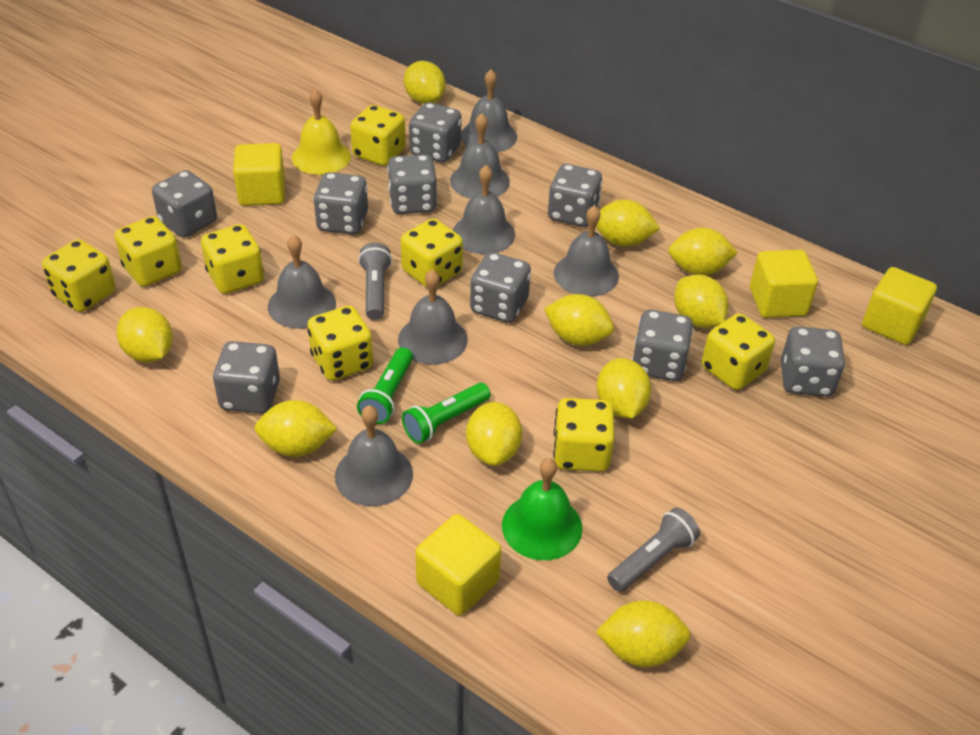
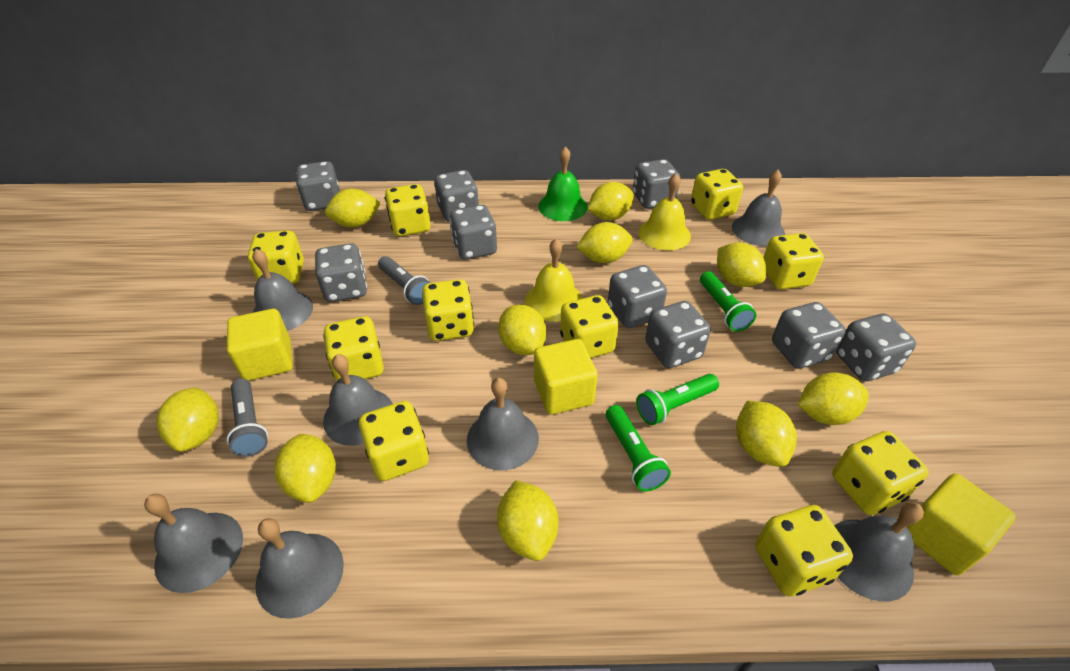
green flashlight: 2 -> 3
yellow bell: 1 -> 2
yellow cube: 4 -> 3
yellow dice: 8 -> 10

